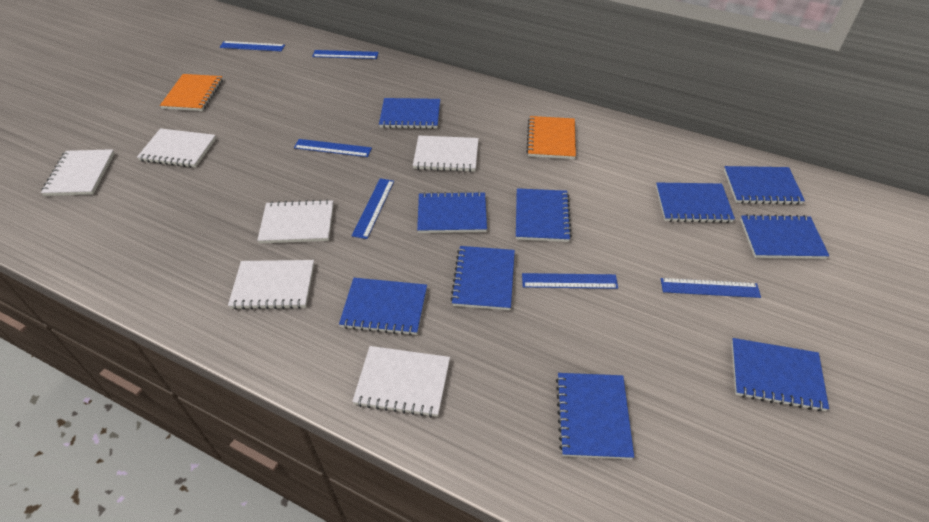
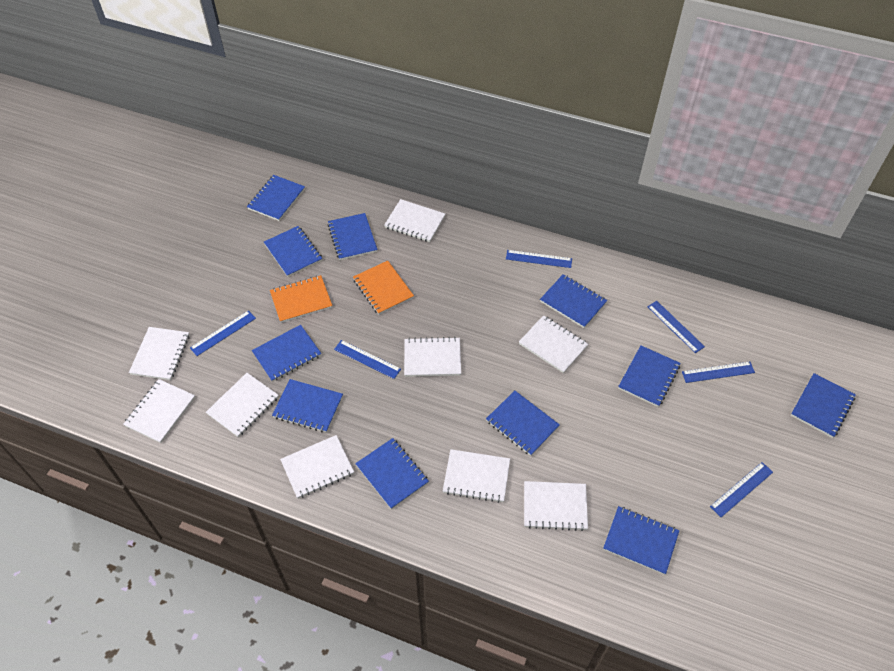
blue notebook: 10 -> 11
white notebook: 6 -> 9

